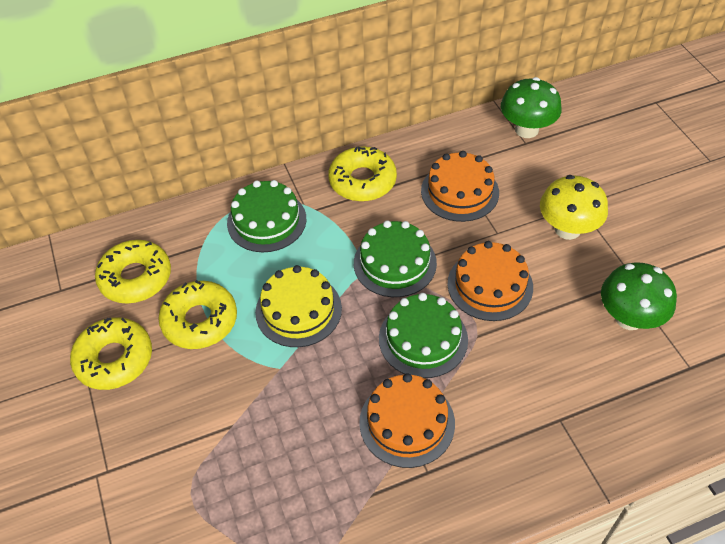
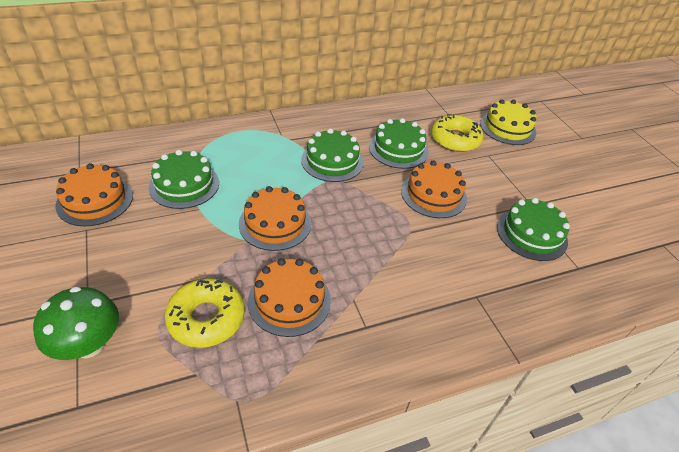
green cake: 3 -> 4
green mushroom: 2 -> 1
orange cake: 3 -> 4
yellow donut: 4 -> 2
yellow mushroom: 1 -> 0

